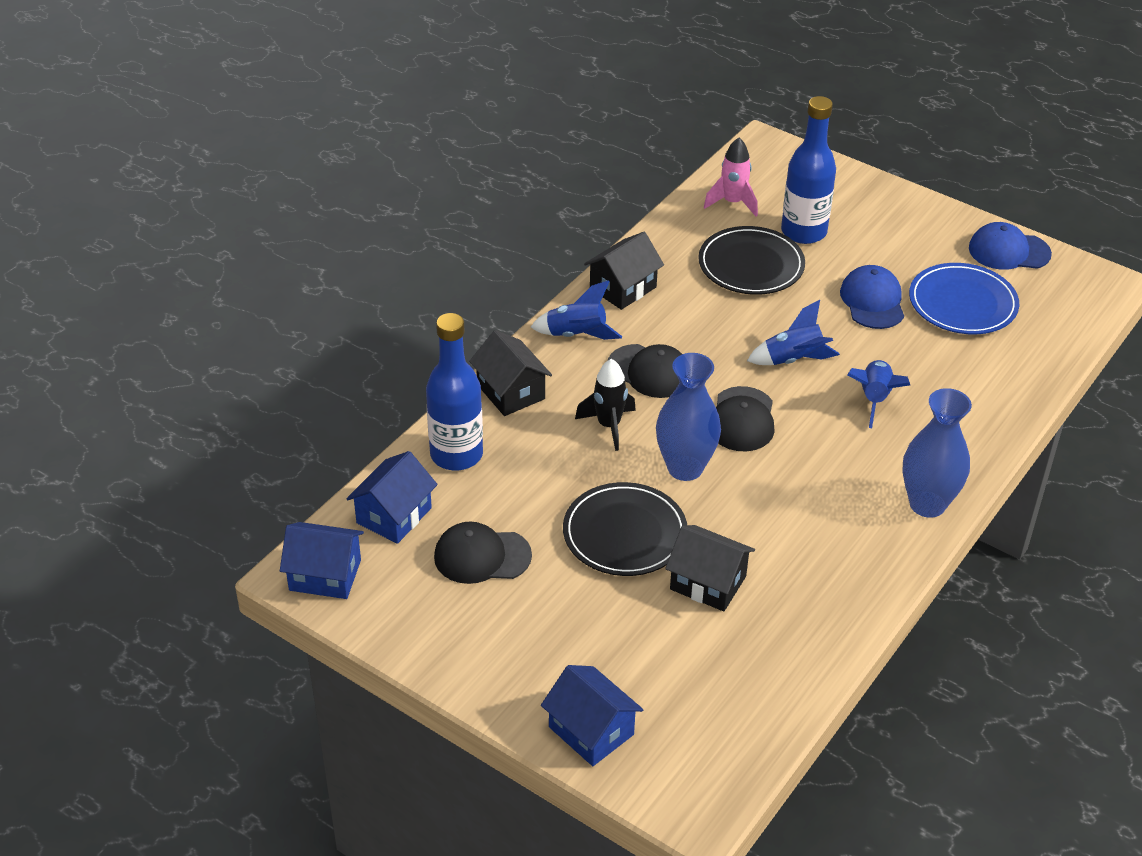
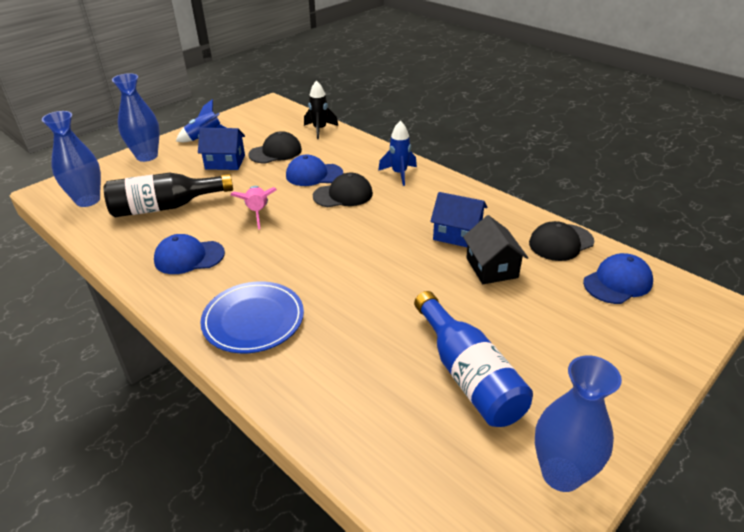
black bottle: 0 -> 1
black house: 3 -> 1
black plate: 2 -> 0
blue bottle: 2 -> 1
blue cap: 2 -> 3
blue house: 3 -> 2
blue rocket: 3 -> 2
blue vase: 2 -> 3

